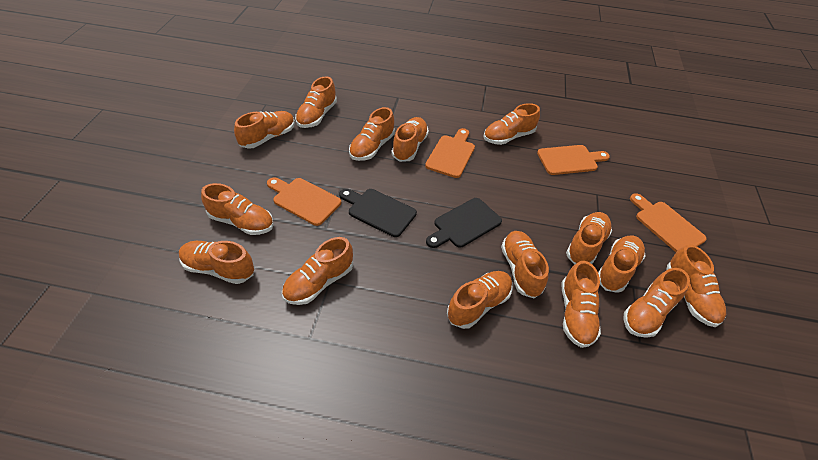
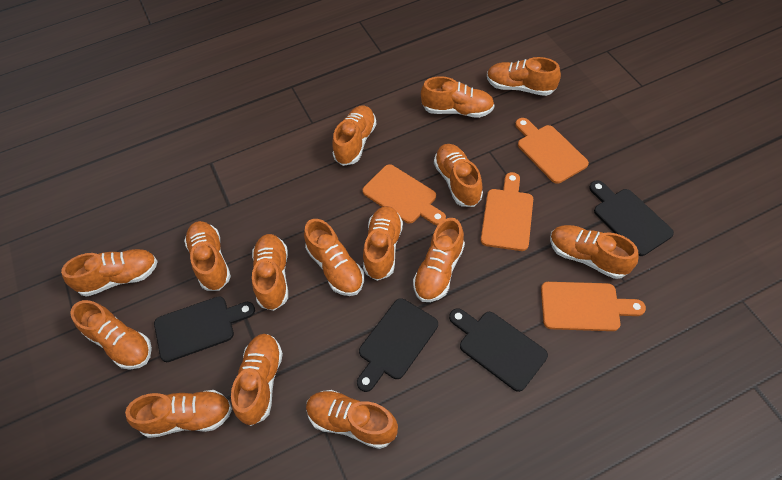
black cutting board: 2 -> 4

